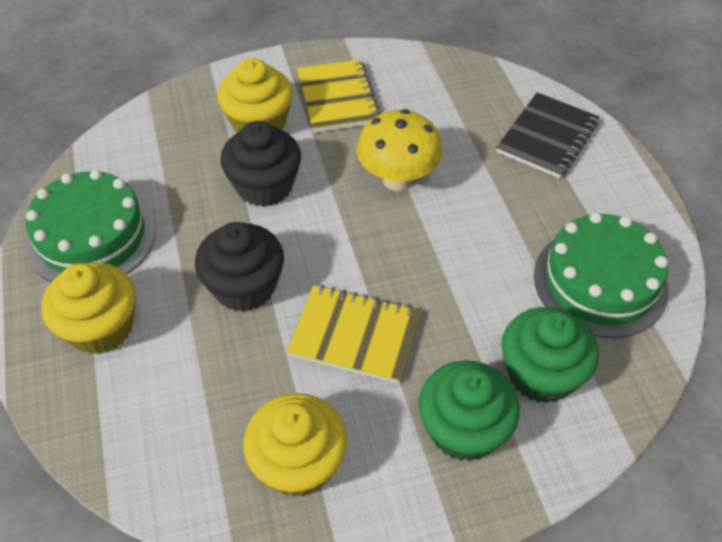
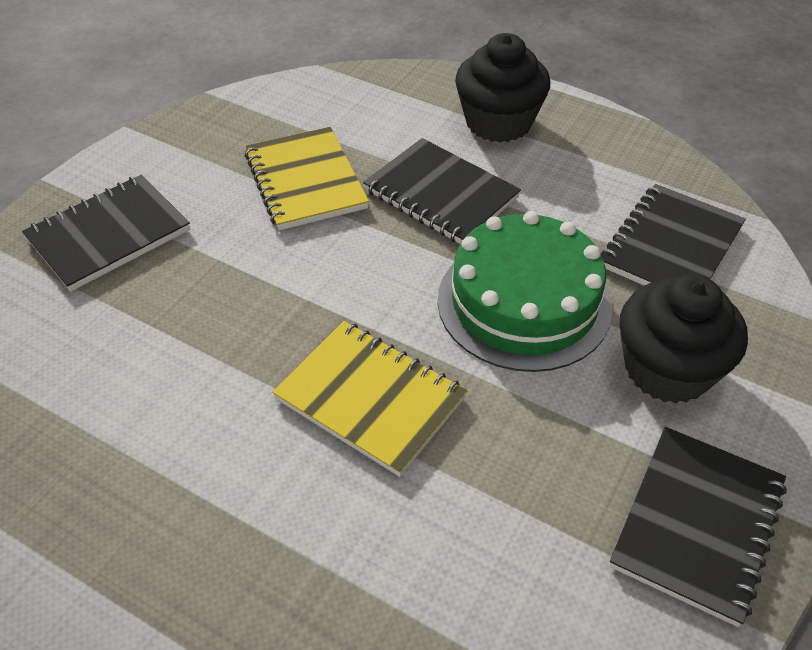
black notebook: 1 -> 4
green cake: 2 -> 1
green cupcake: 2 -> 0
yellow cupcake: 3 -> 0
yellow mushroom: 1 -> 0

